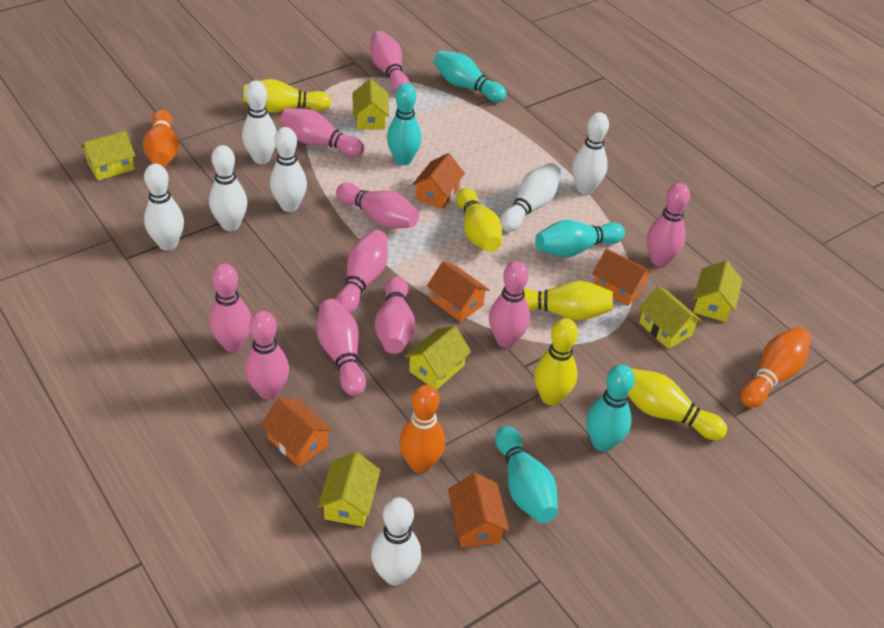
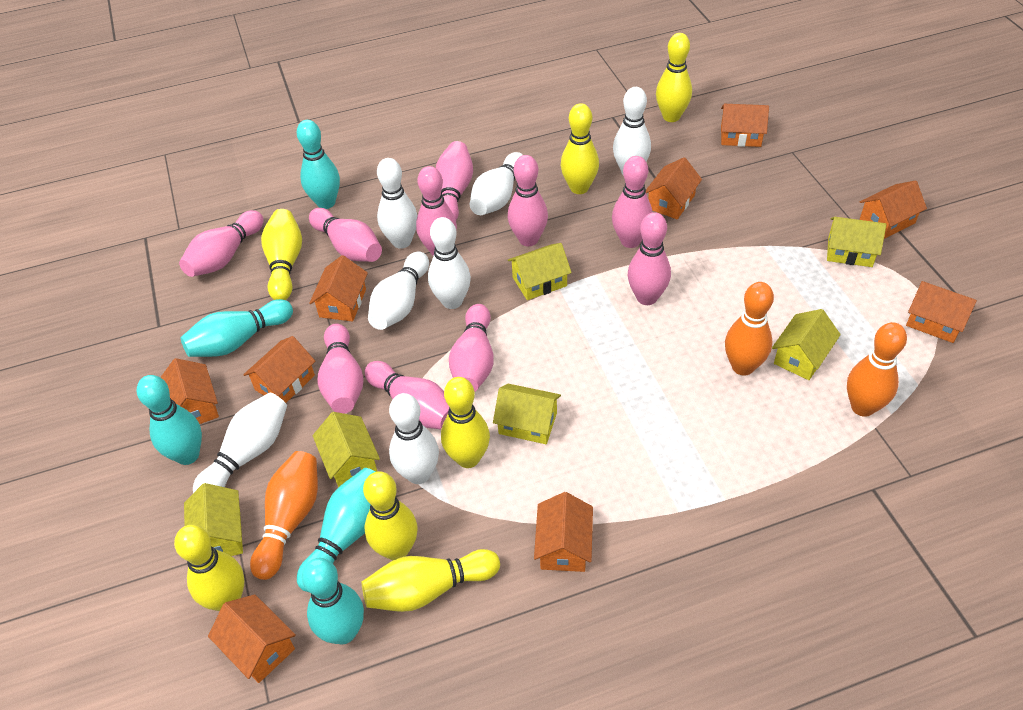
orange house: 5 -> 9
yellow bowling pin: 5 -> 7

